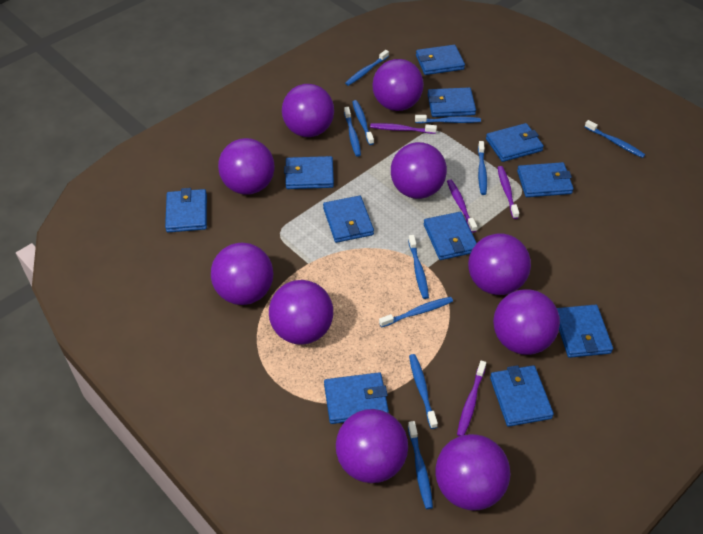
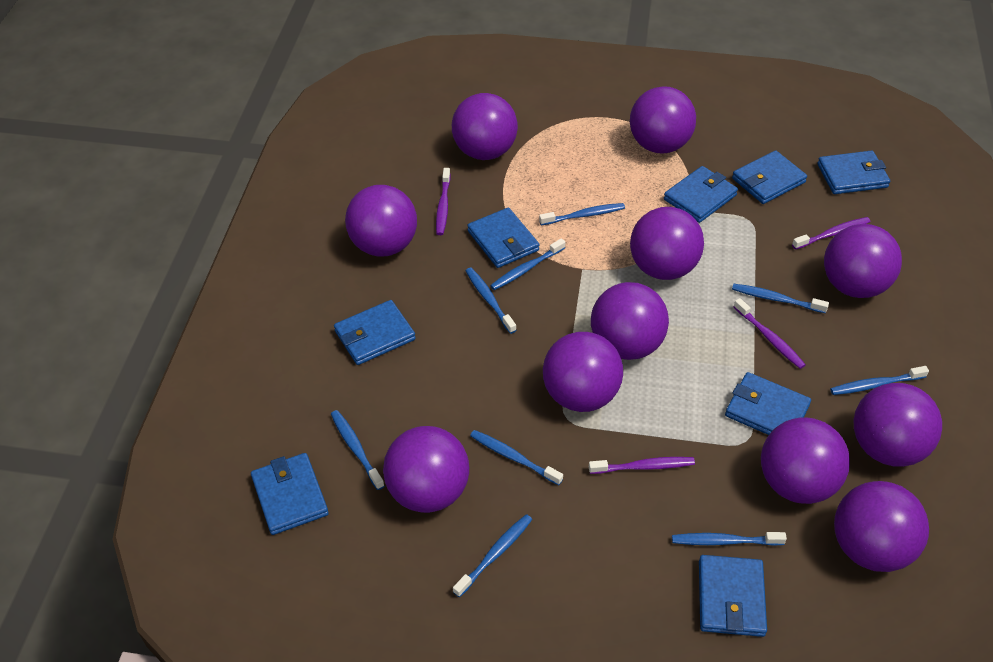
blue toothbrush: 10 -> 9
blue wallet: 11 -> 8
purple ball: 10 -> 11

